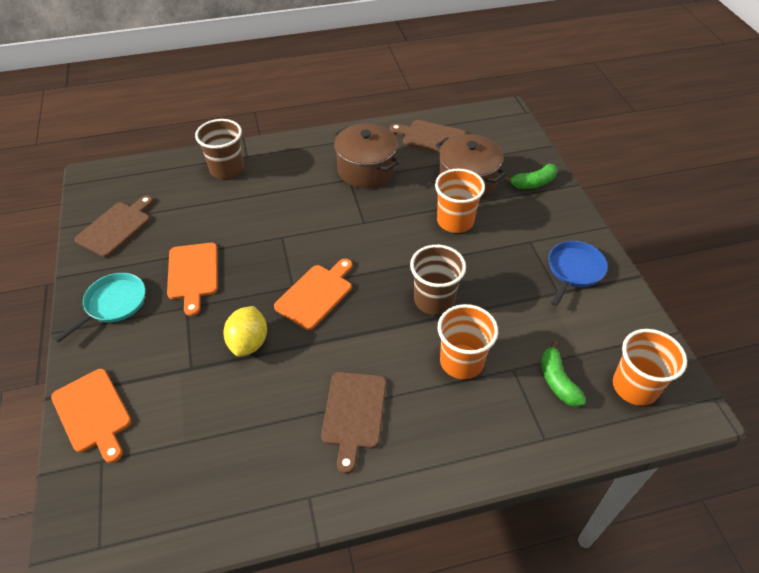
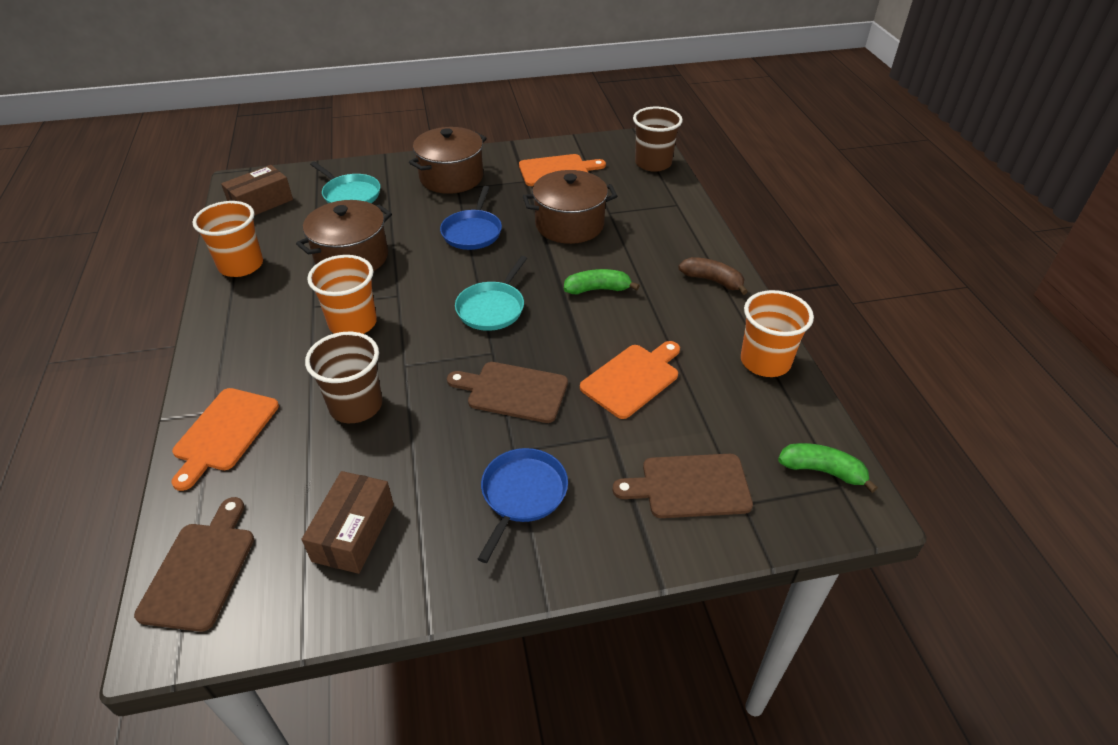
blue pan: 1 -> 2
brown banana: 0 -> 1
brown box: 0 -> 2
brown pot: 2 -> 3
turquoise pan: 1 -> 2
yellow lemon: 1 -> 0

